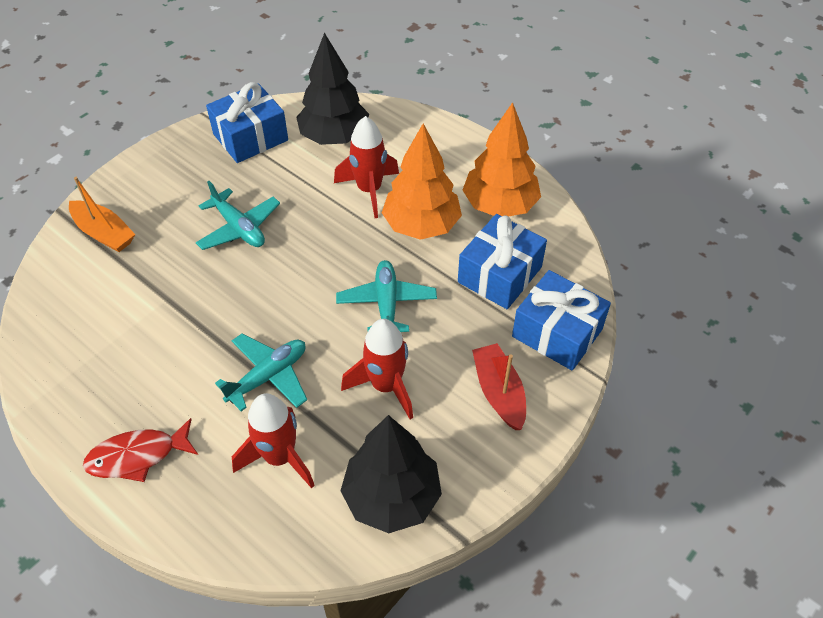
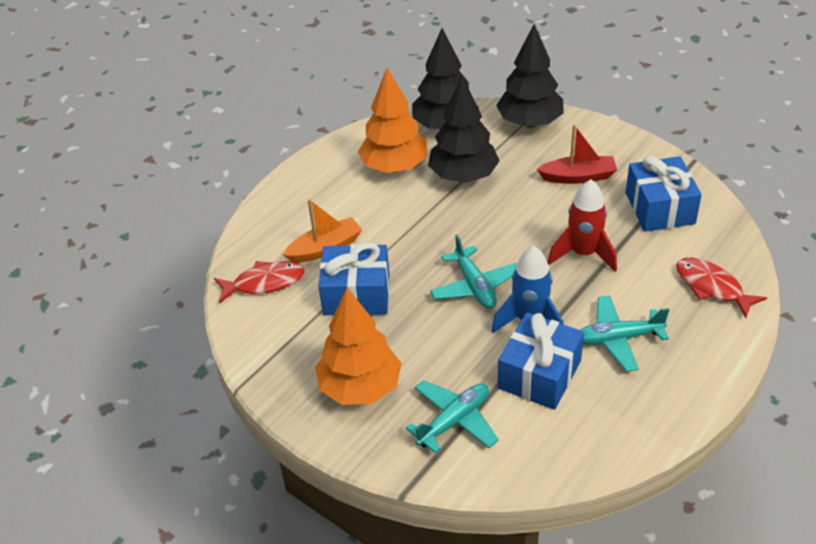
black tree: 2 -> 3
blue rocket: 0 -> 1
red fish: 1 -> 2
red rocket: 3 -> 1

